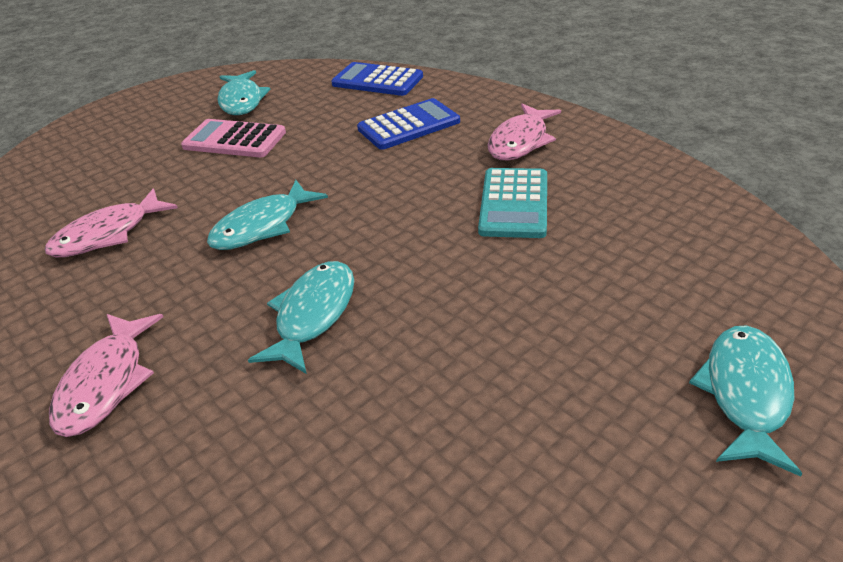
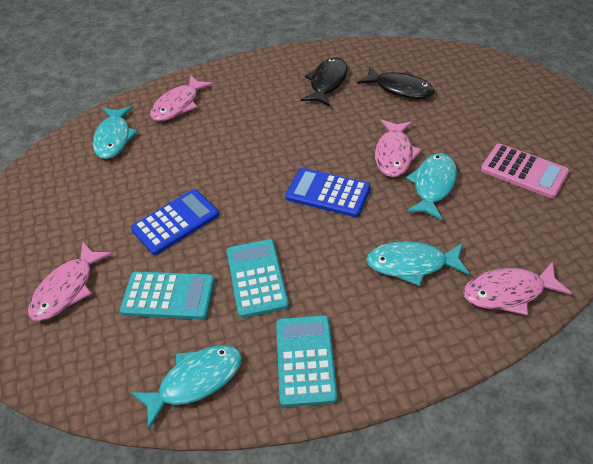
black fish: 0 -> 2
pink fish: 3 -> 4
turquoise calculator: 1 -> 3

